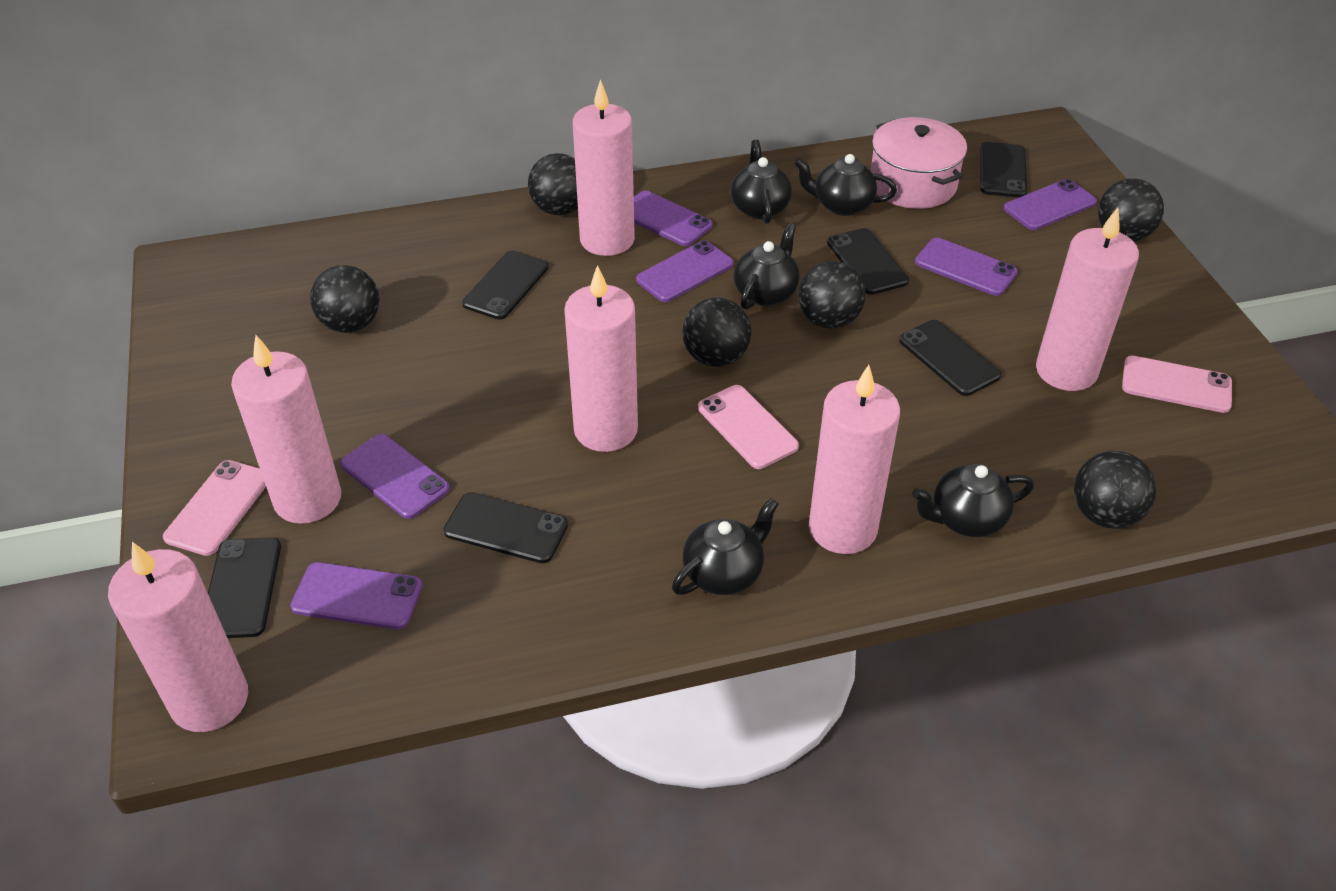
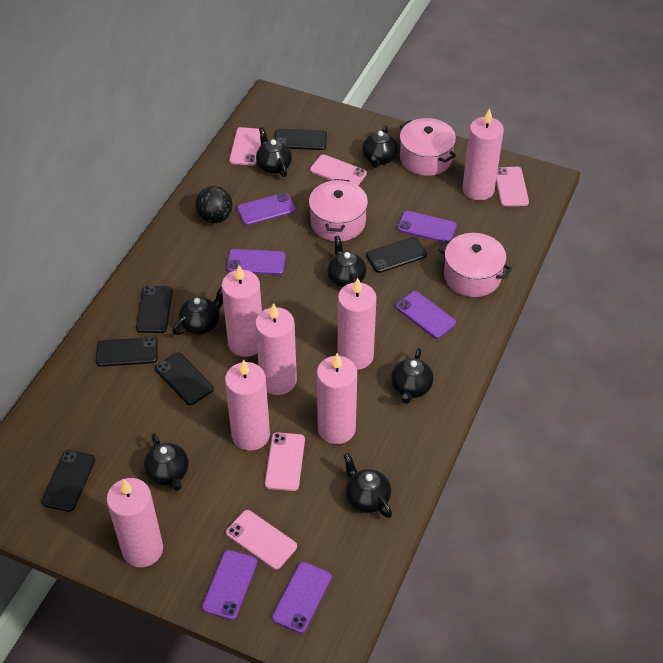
black ball: 6 -> 1
black teapot: 5 -> 7
pink candle: 6 -> 7
pink phone: 3 -> 5
pink pot: 1 -> 3

